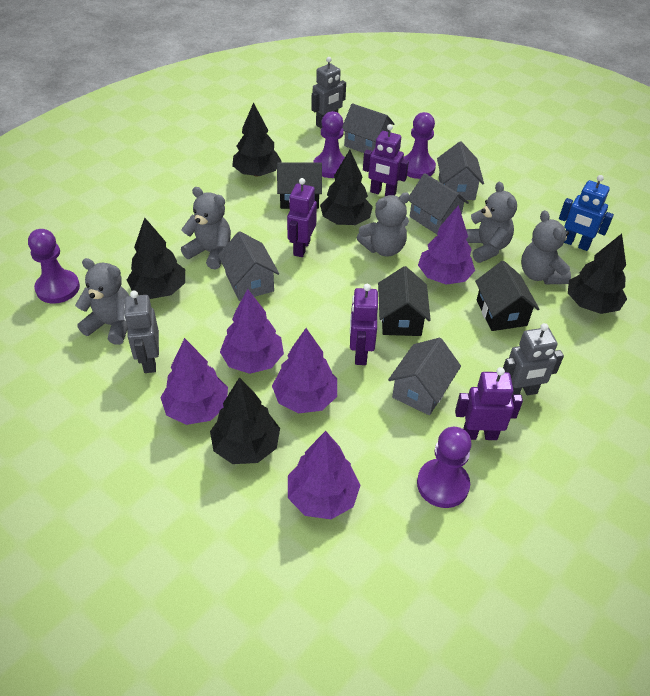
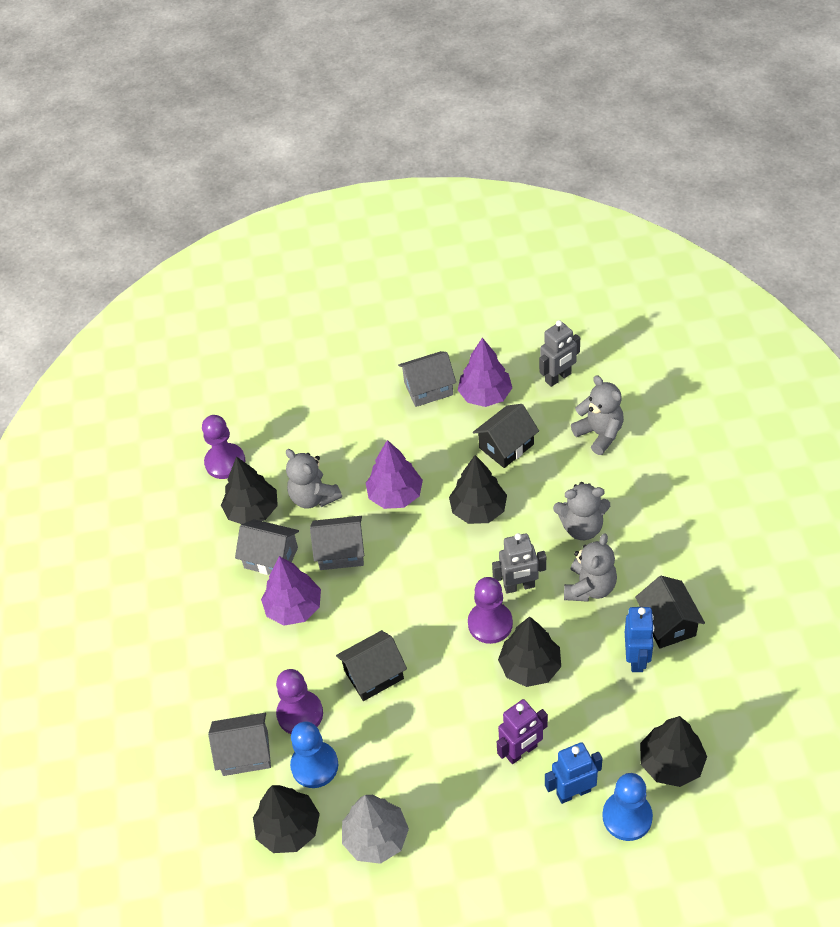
blue pawn: 0 -> 2
blue robot: 1 -> 2
grey house: 5 -> 4
grey robot: 3 -> 2
grey teddy bear: 5 -> 4
grey tree: 0 -> 1
purple pawn: 4 -> 3
purple robot: 4 -> 1
purple tree: 5 -> 3

